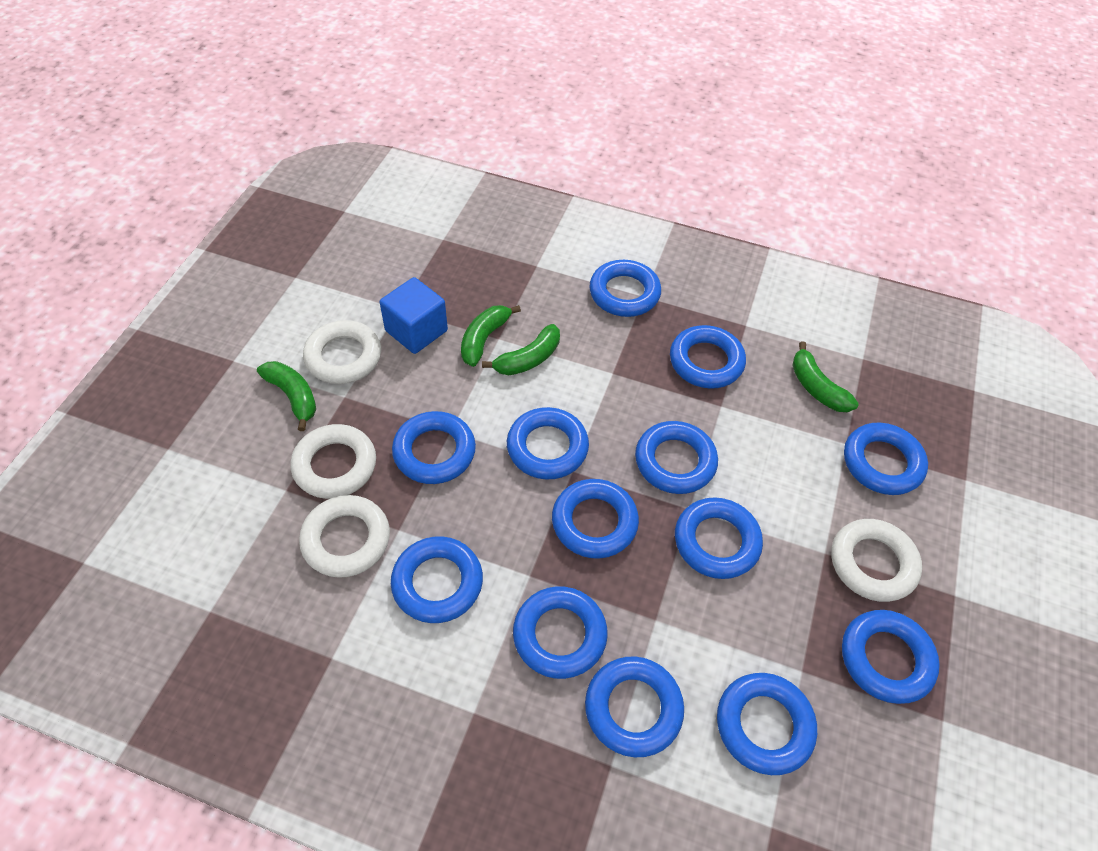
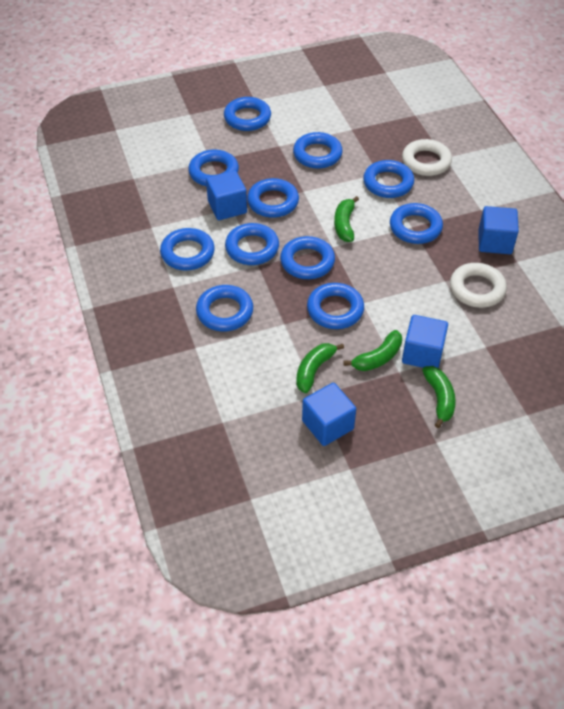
blue cube: 1 -> 4
blue ring: 13 -> 11
white ring: 4 -> 2

